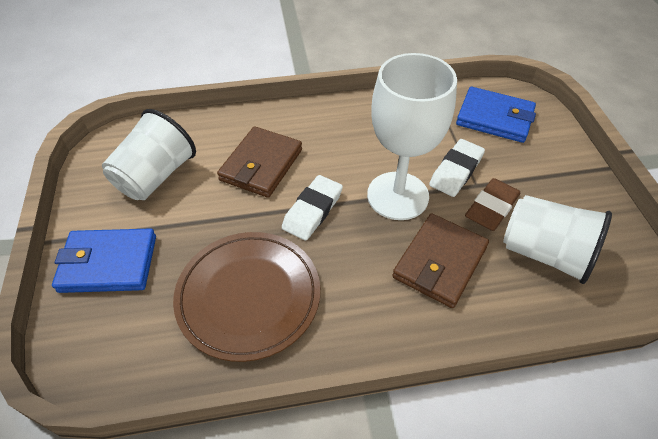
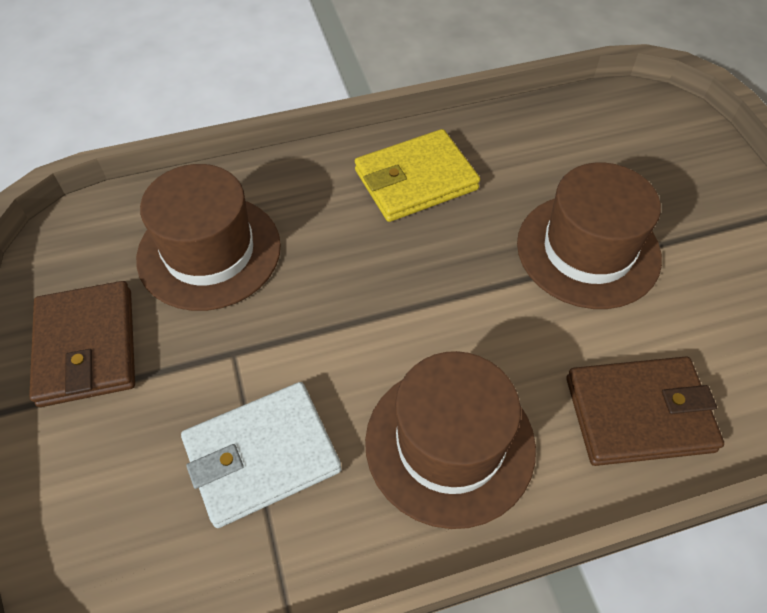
blue wallet: 2 -> 0
brown eraser: 1 -> 0
brown hat: 0 -> 3
brown plate: 1 -> 0
white cup: 2 -> 0
white eraser: 2 -> 0
white goblet: 1 -> 0
white wallet: 0 -> 1
yellow wallet: 0 -> 1

